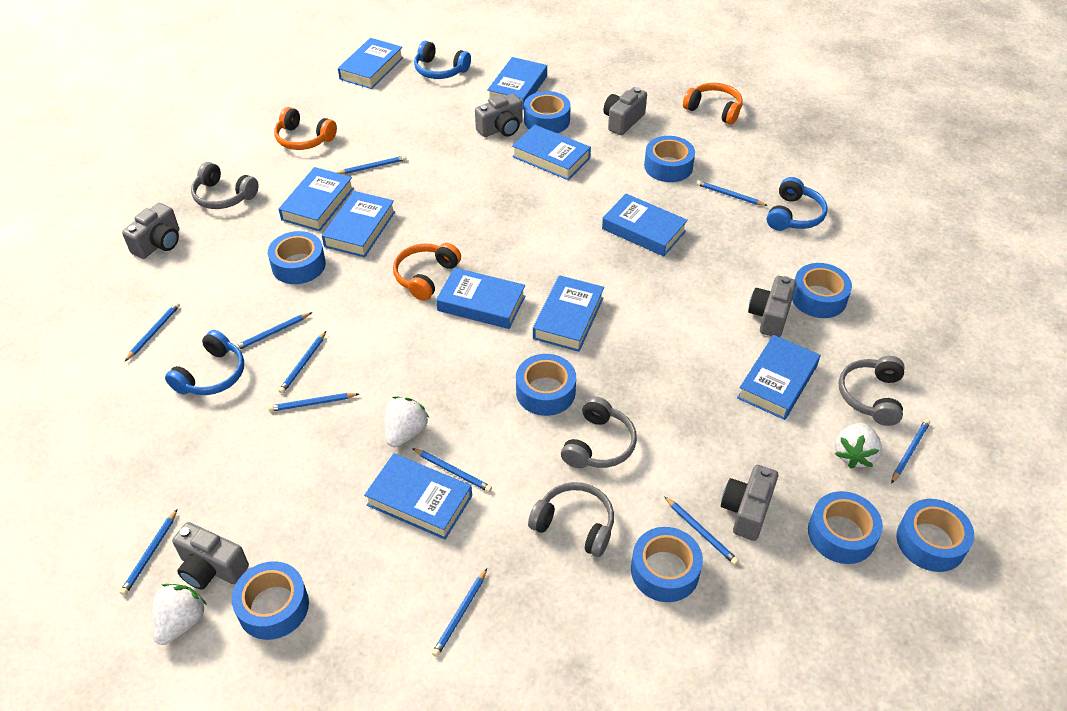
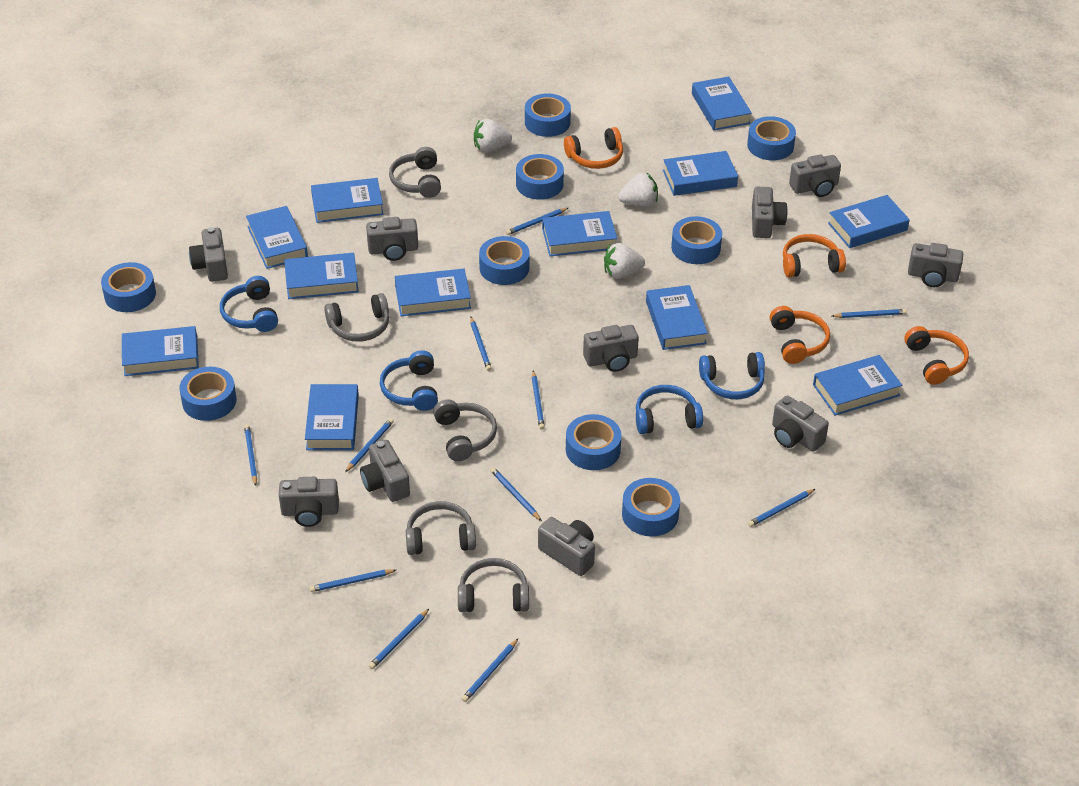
blue book: 10 -> 12
blue headphones: 3 -> 4
grey camera: 6 -> 10
grey headphones: 4 -> 5
orange headphones: 3 -> 4

